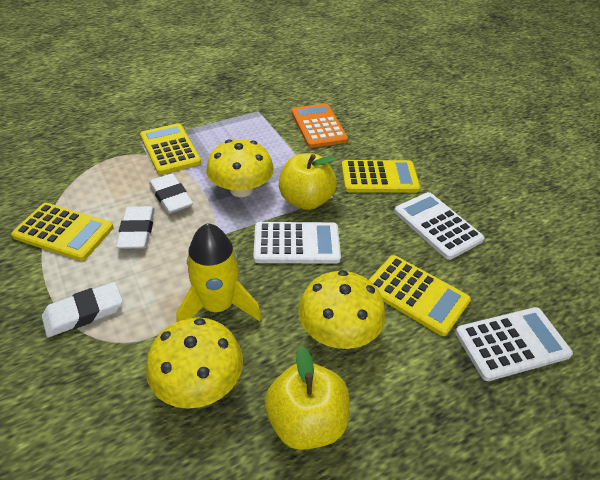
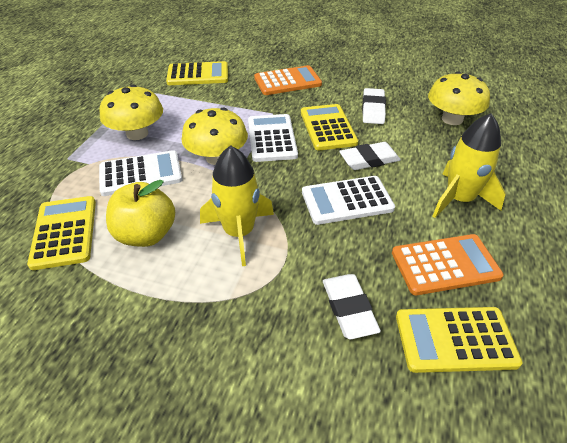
orange calculator: 1 -> 2
yellow apple: 2 -> 1
yellow rocket: 1 -> 2

